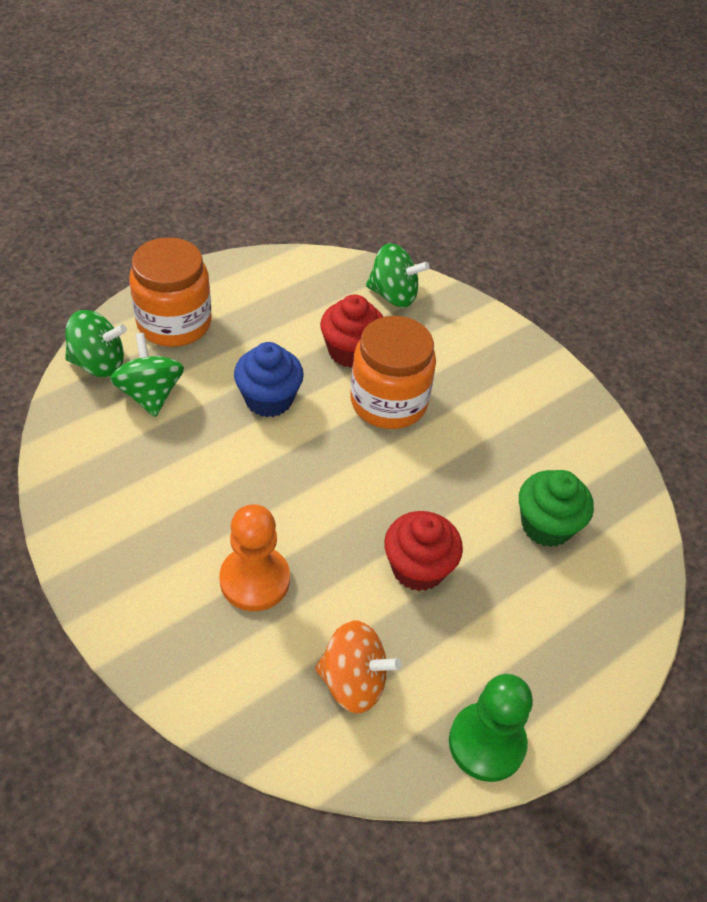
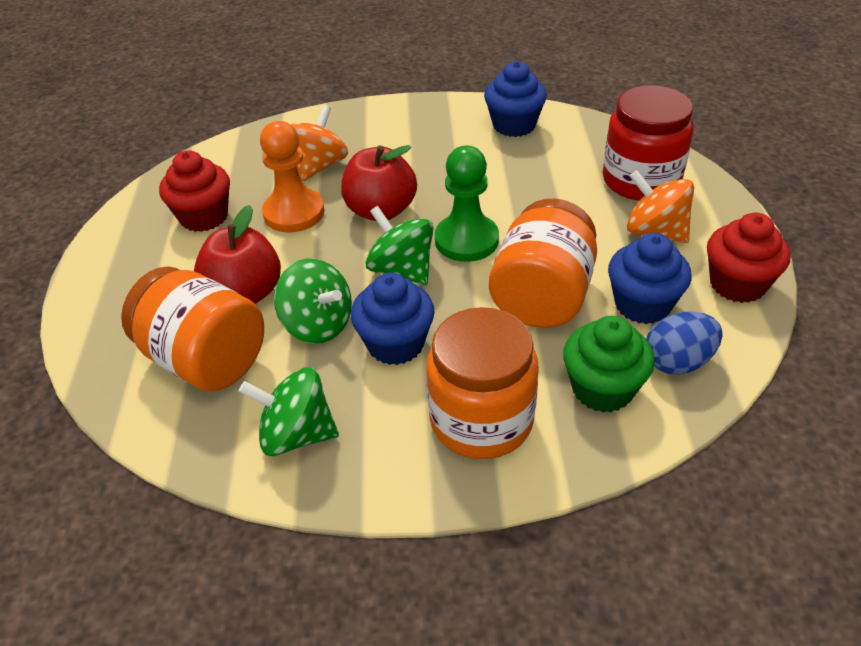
blue cupcake: 1 -> 3
blue egg: 0 -> 1
orange jar: 2 -> 3
orange spinning top: 1 -> 2
red apple: 0 -> 2
red jar: 0 -> 1

